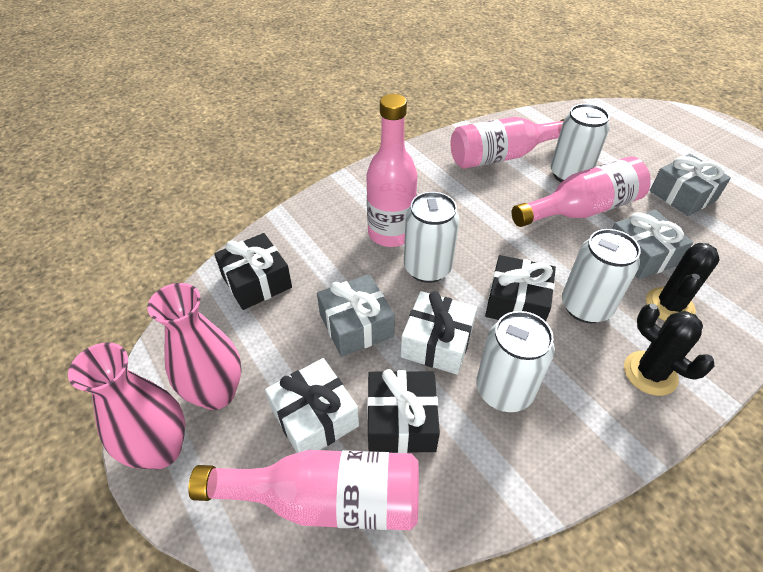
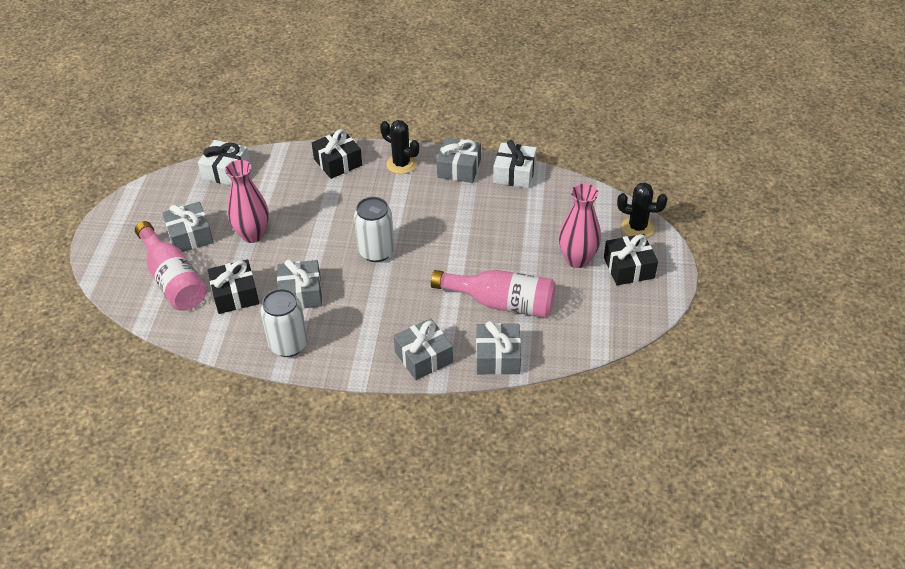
grey gift: 3 -> 5
pink bottle: 4 -> 2
white can: 4 -> 2

